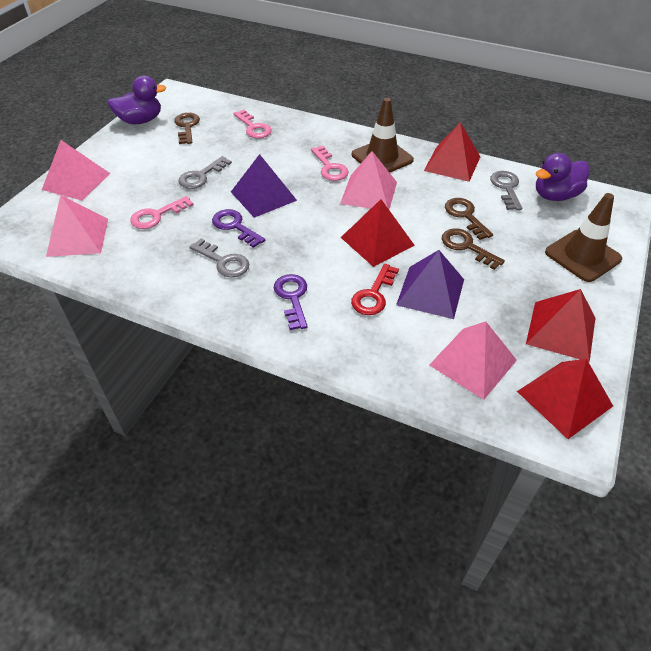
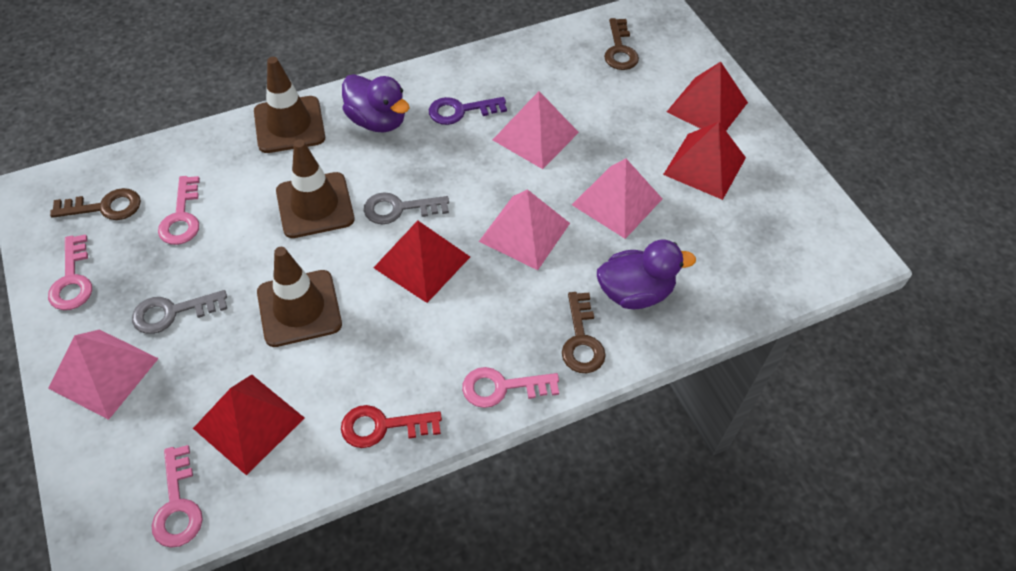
brown traffic cone: 2 -> 3
grey key: 3 -> 2
pink key: 3 -> 4
purple key: 2 -> 1
purple pyramid: 2 -> 0

